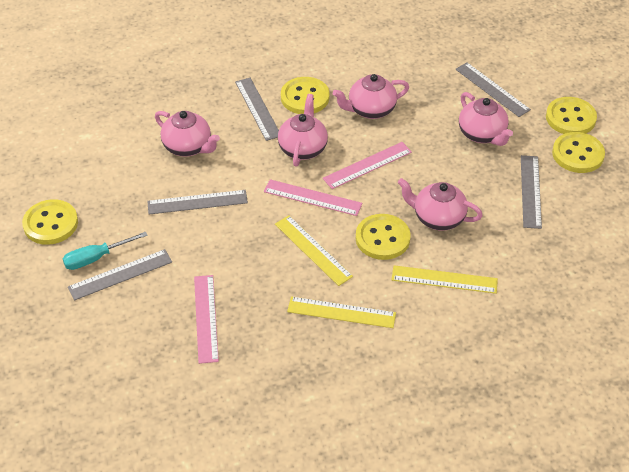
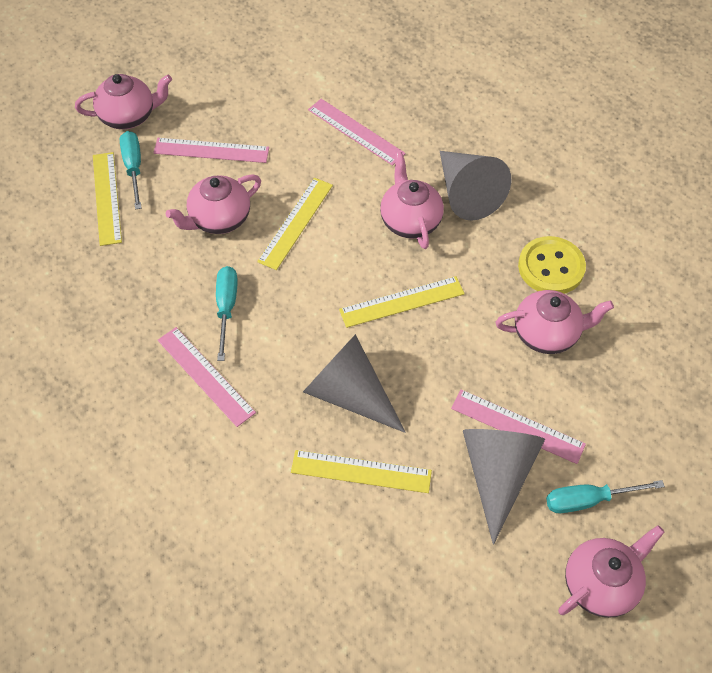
grey cone: 0 -> 3
grey ruler: 5 -> 0
pink ruler: 3 -> 4
turquoise screwdriver: 1 -> 3
yellow button: 5 -> 1
yellow ruler: 3 -> 4

